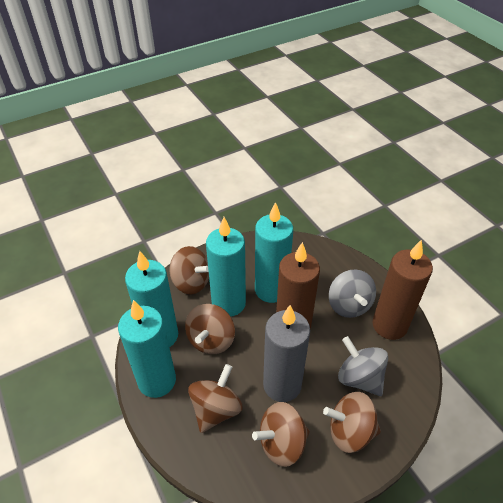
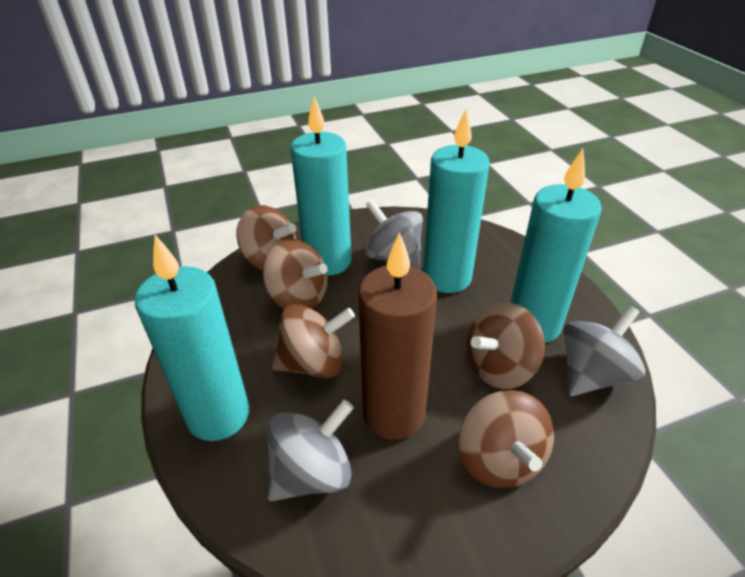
brown candle: 2 -> 1
grey candle: 1 -> 0
grey spinning top: 2 -> 3

